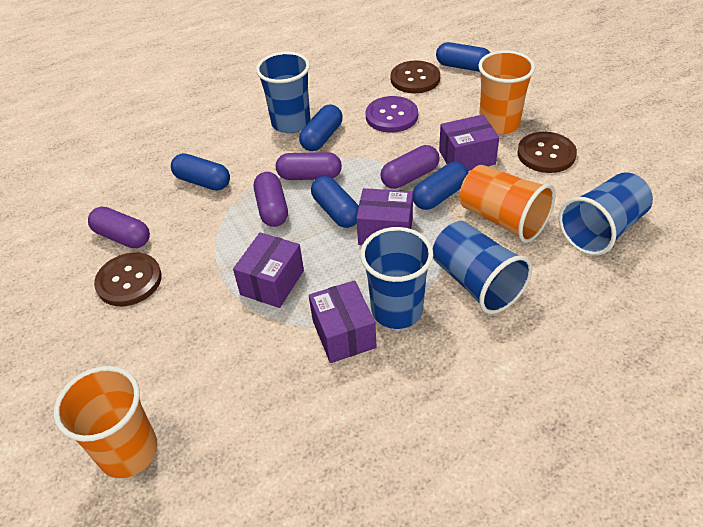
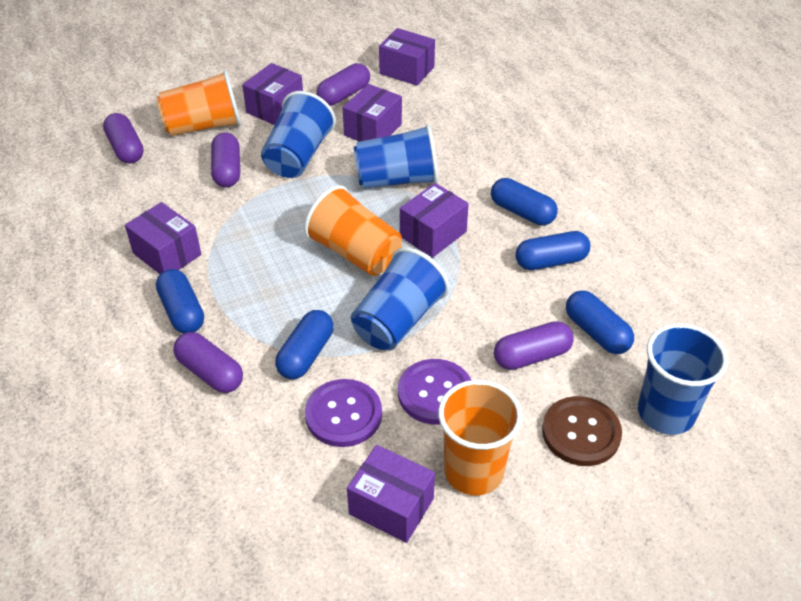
brown button: 3 -> 1
purple box: 4 -> 6
purple button: 1 -> 2
purple capsule: 4 -> 5

